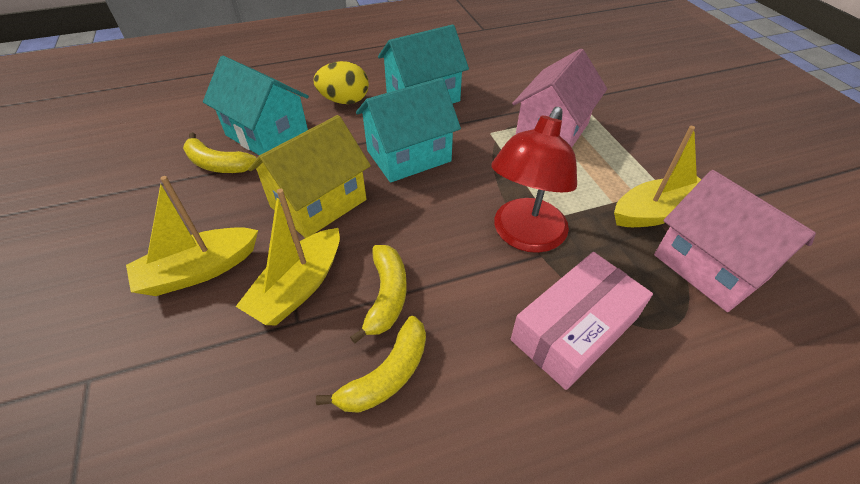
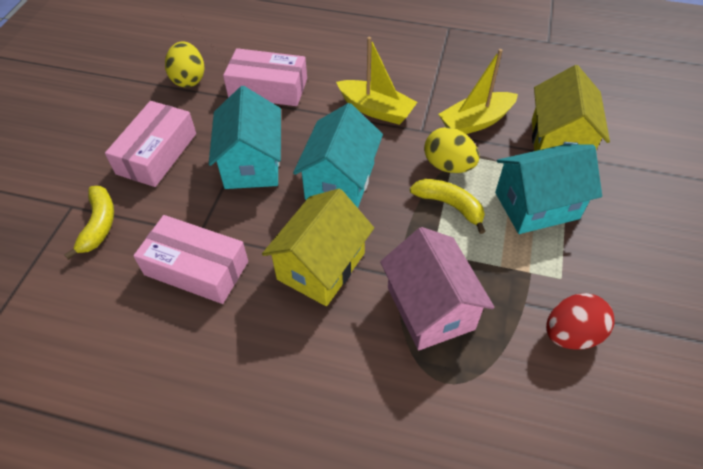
pink box: 1 -> 3
pink house: 2 -> 1
red egg: 0 -> 1
red lamp: 1 -> 0
yellow banana: 3 -> 2
yellow boat: 3 -> 2
yellow egg: 1 -> 2
yellow house: 1 -> 2

